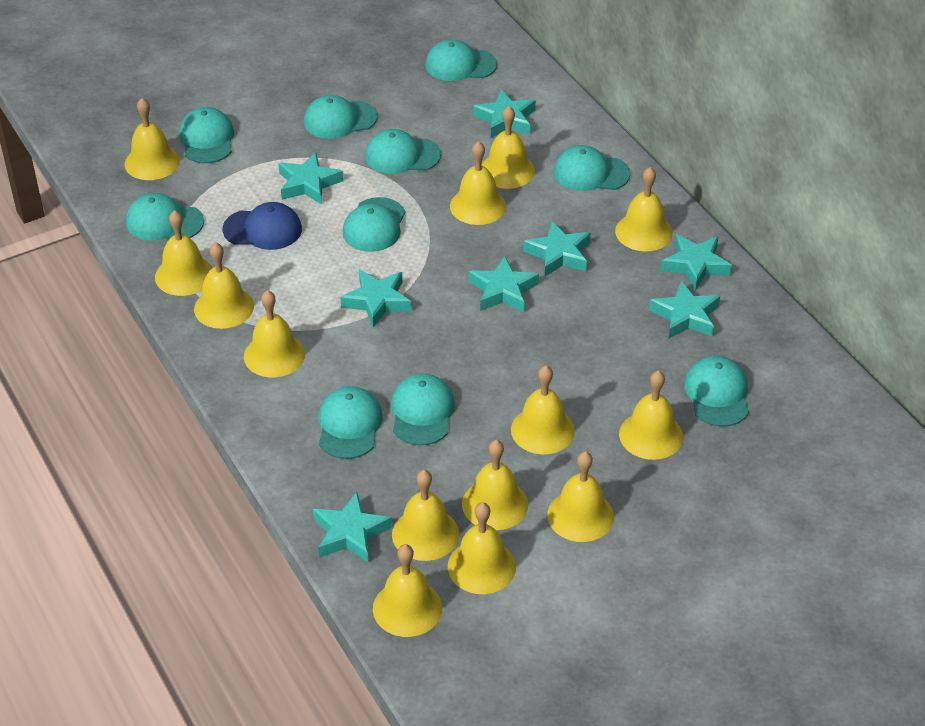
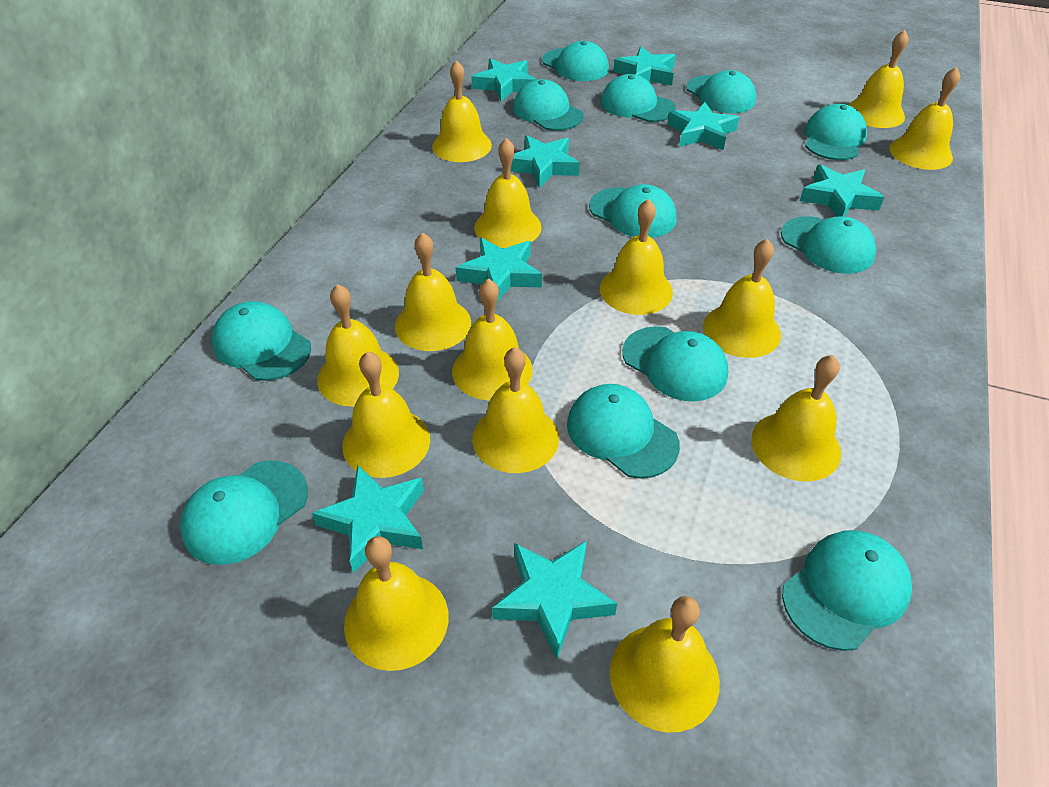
blue cap: 1 -> 0
turquoise cap: 10 -> 12

